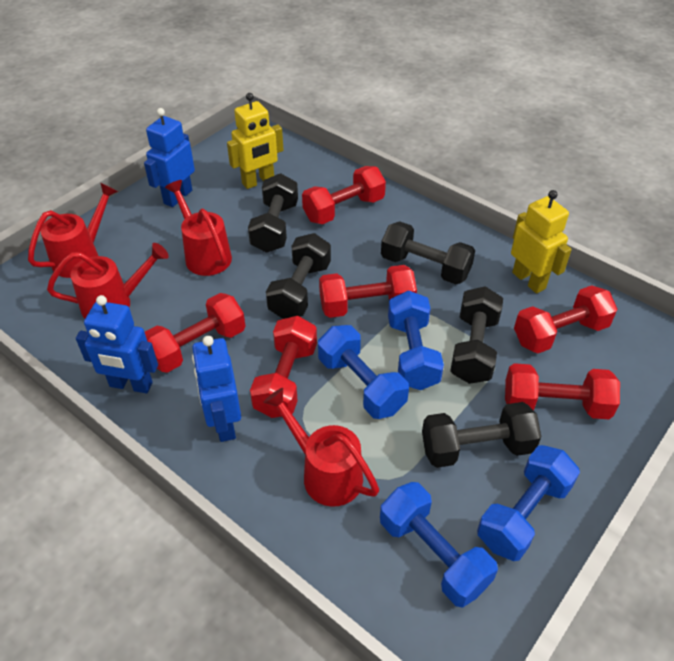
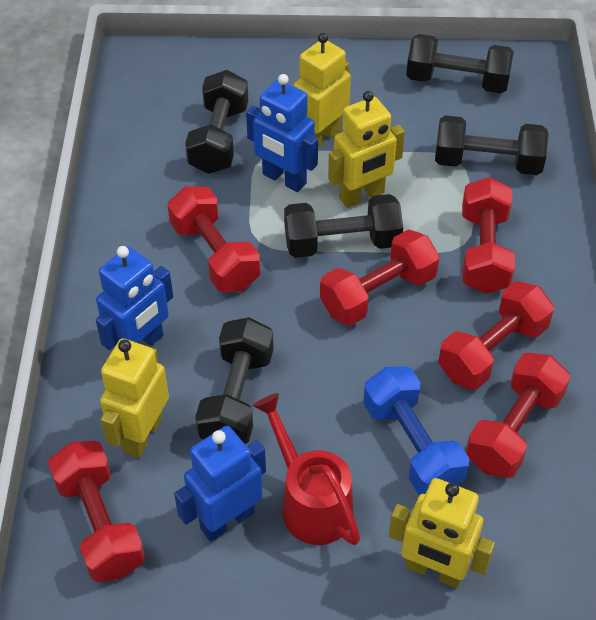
blue dumbbell: 4 -> 1
red watering can: 4 -> 1
yellow robot: 2 -> 4

